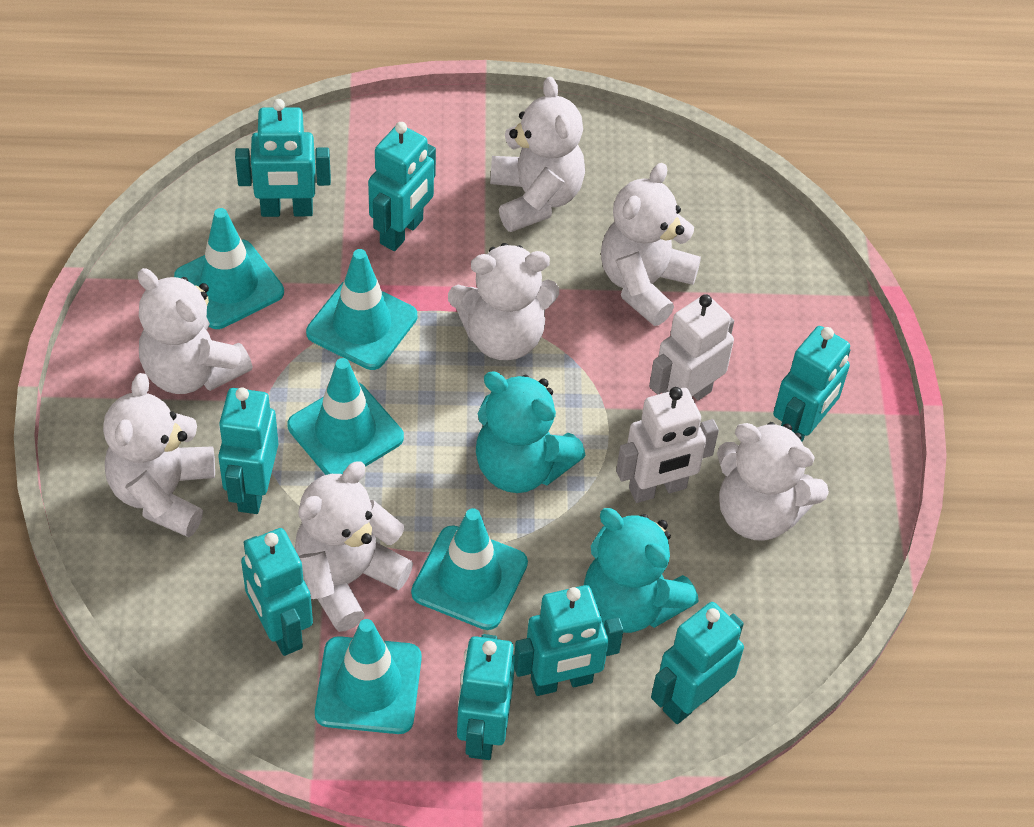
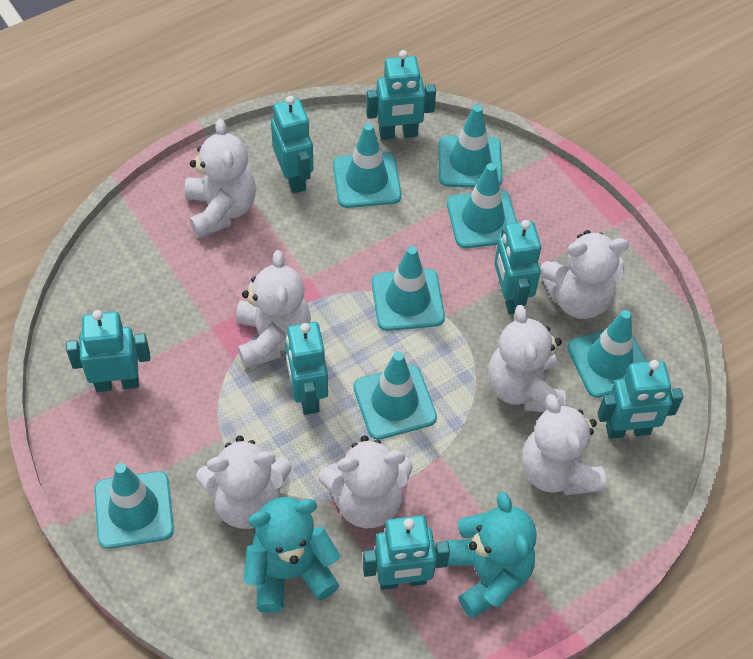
turquoise robot: 8 -> 7
turquoise traffic cone: 5 -> 7
white robot: 2 -> 0

